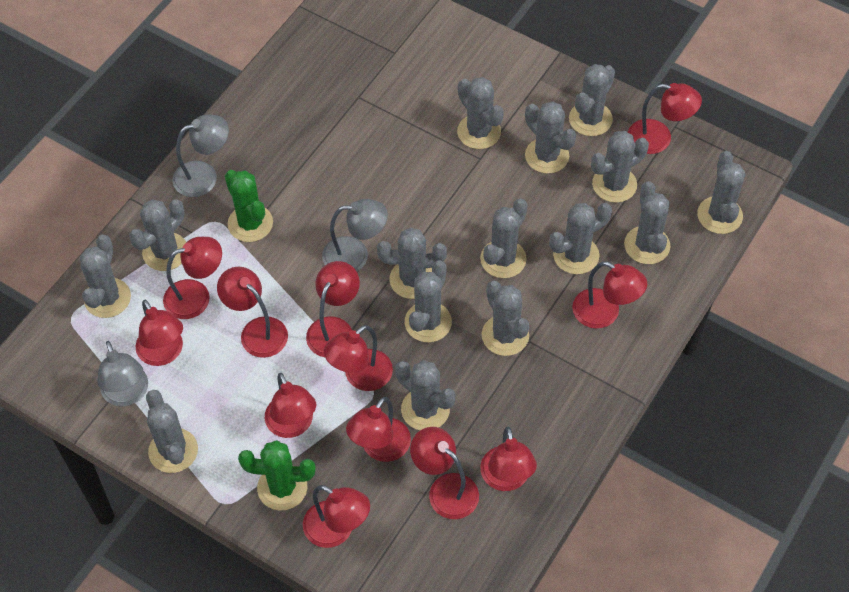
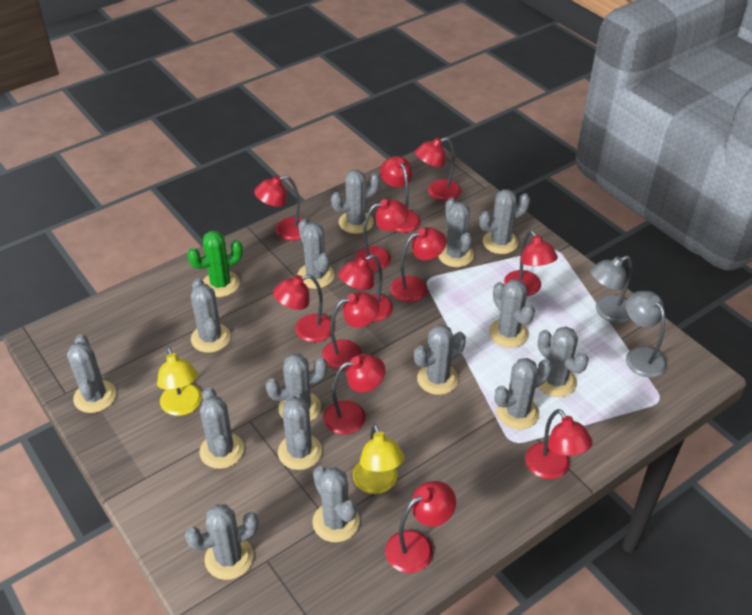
green cactus: 2 -> 1
grey lamp: 3 -> 2
yellow lamp: 0 -> 2

